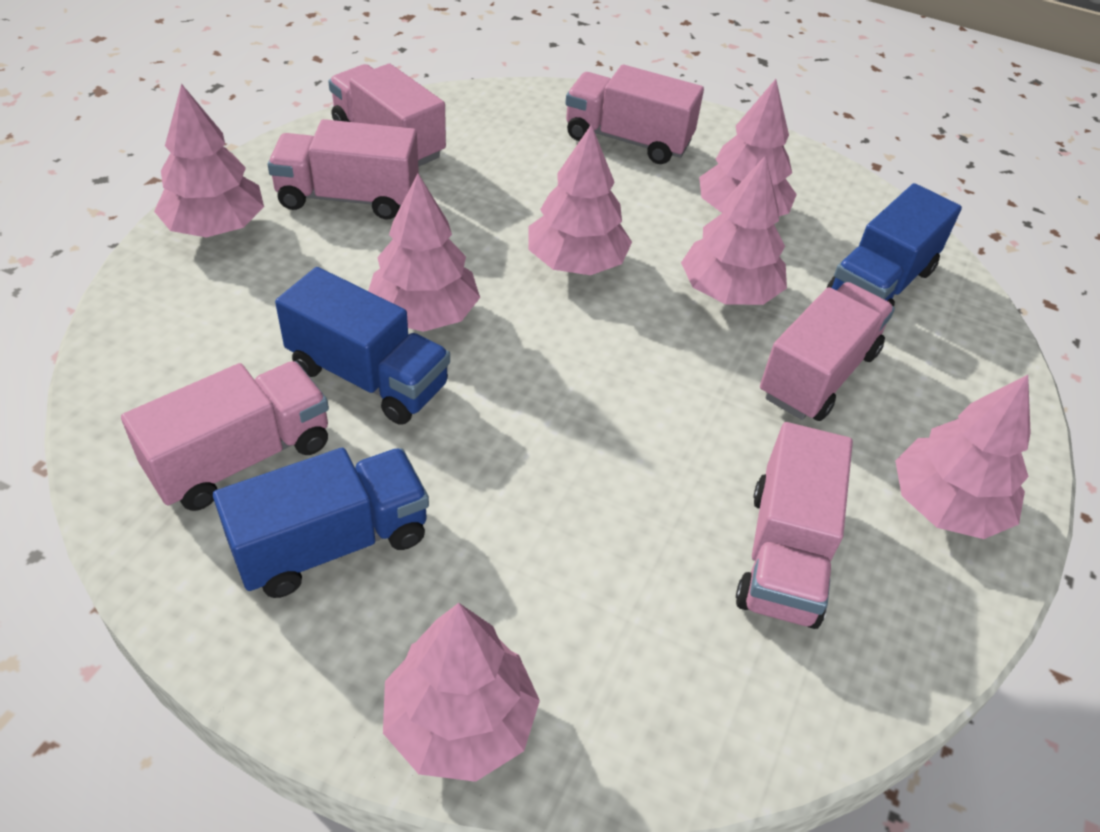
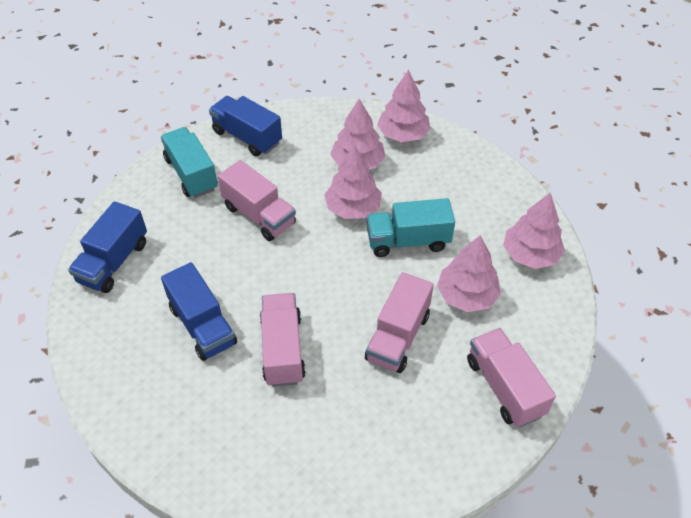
pink tree: 7 -> 5
pink truck: 6 -> 4
turquoise truck: 0 -> 2

